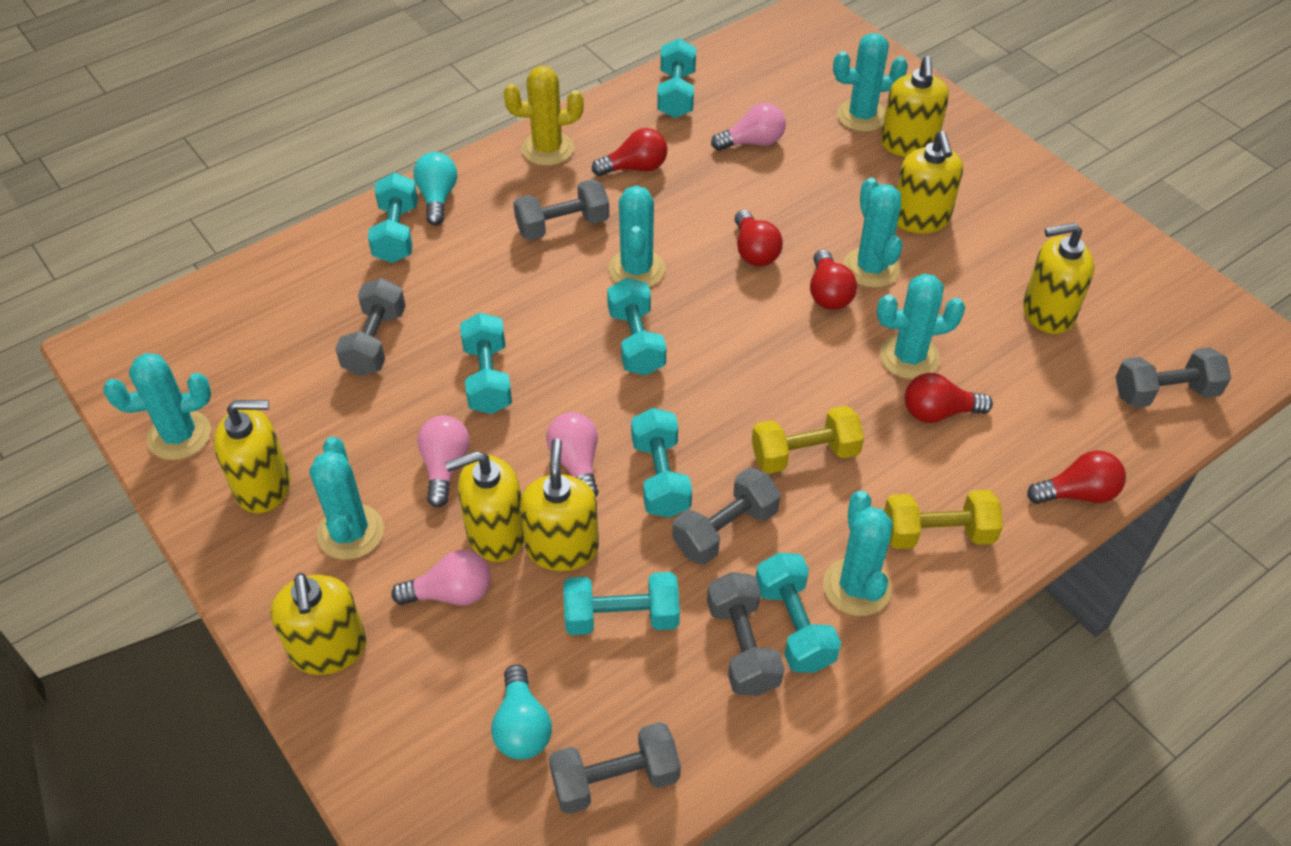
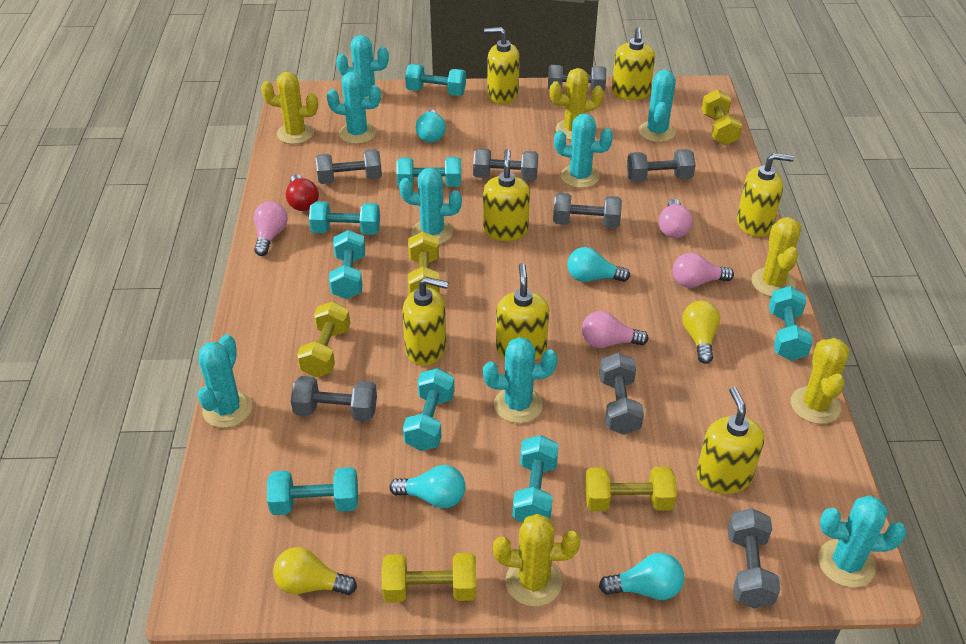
grey dumbbell: 6 -> 8
red light bulb: 5 -> 1
turquoise cactus: 7 -> 8
turquoise dumbbell: 7 -> 8
turquoise light bulb: 2 -> 4
yellow cactus: 1 -> 5
yellow dumbbell: 2 -> 5
yellow light bulb: 0 -> 2

